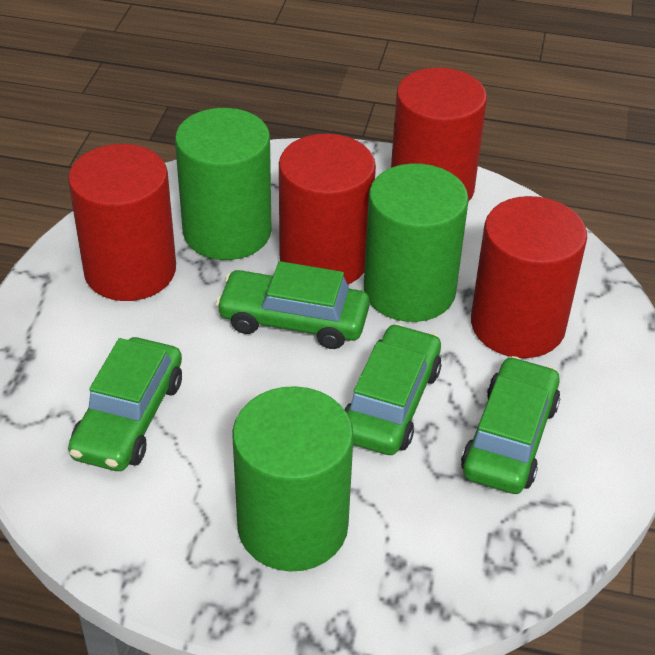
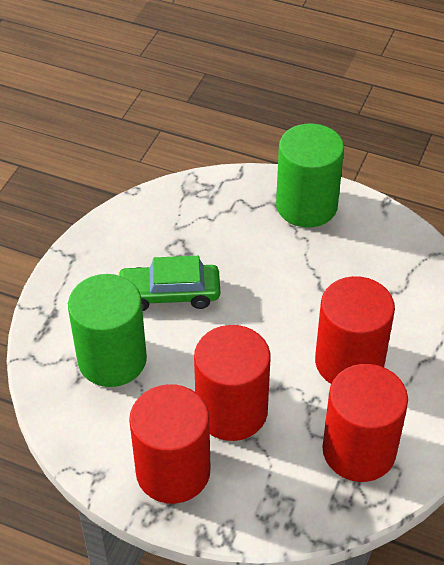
green car: 4 -> 1
green cylinder: 3 -> 2

